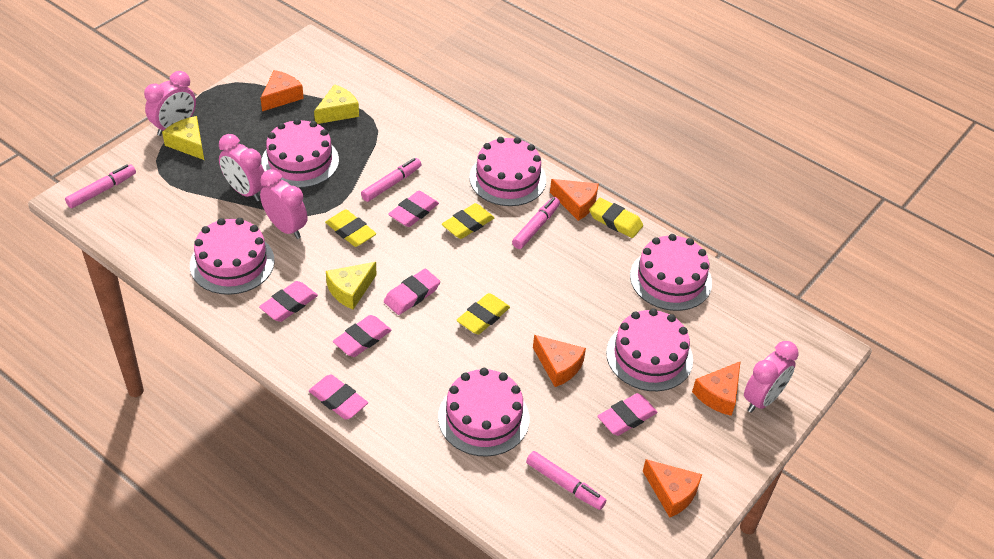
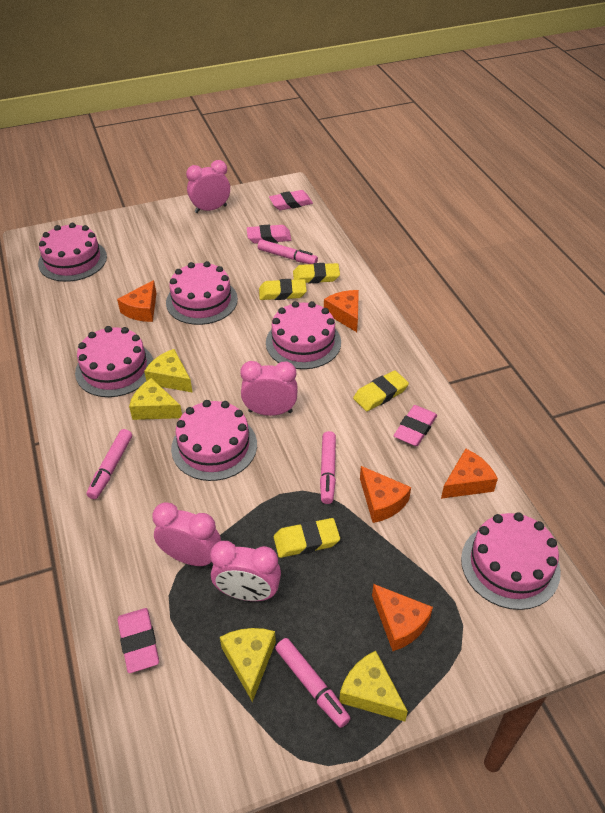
pink eraser: 6 -> 4
yellow cheese: 3 -> 4

